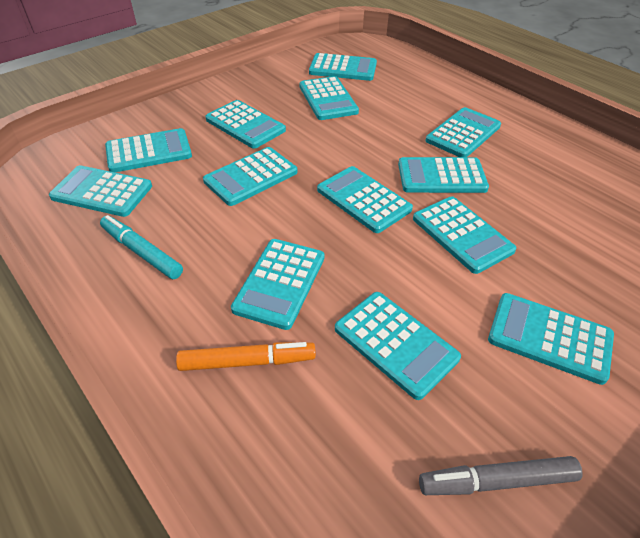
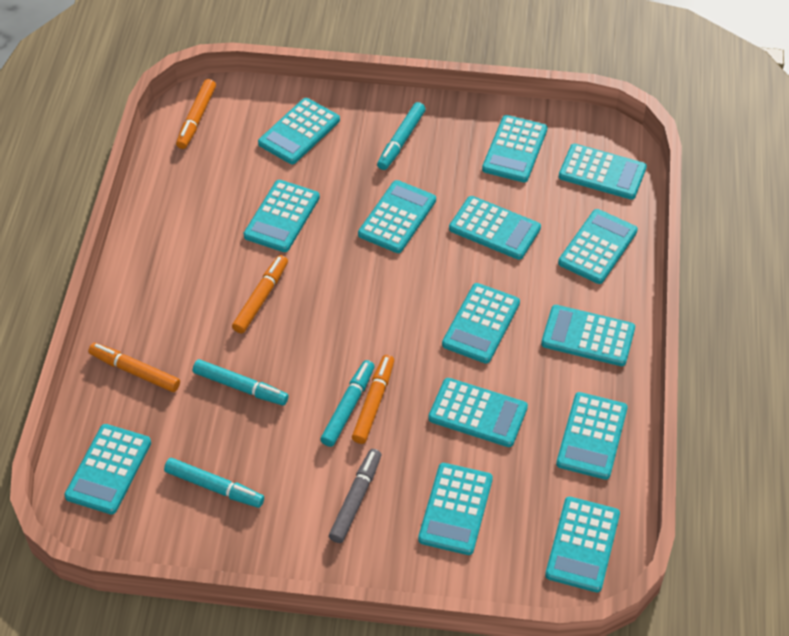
orange marker: 1 -> 4
turquoise calculator: 13 -> 14
turquoise marker: 1 -> 4

